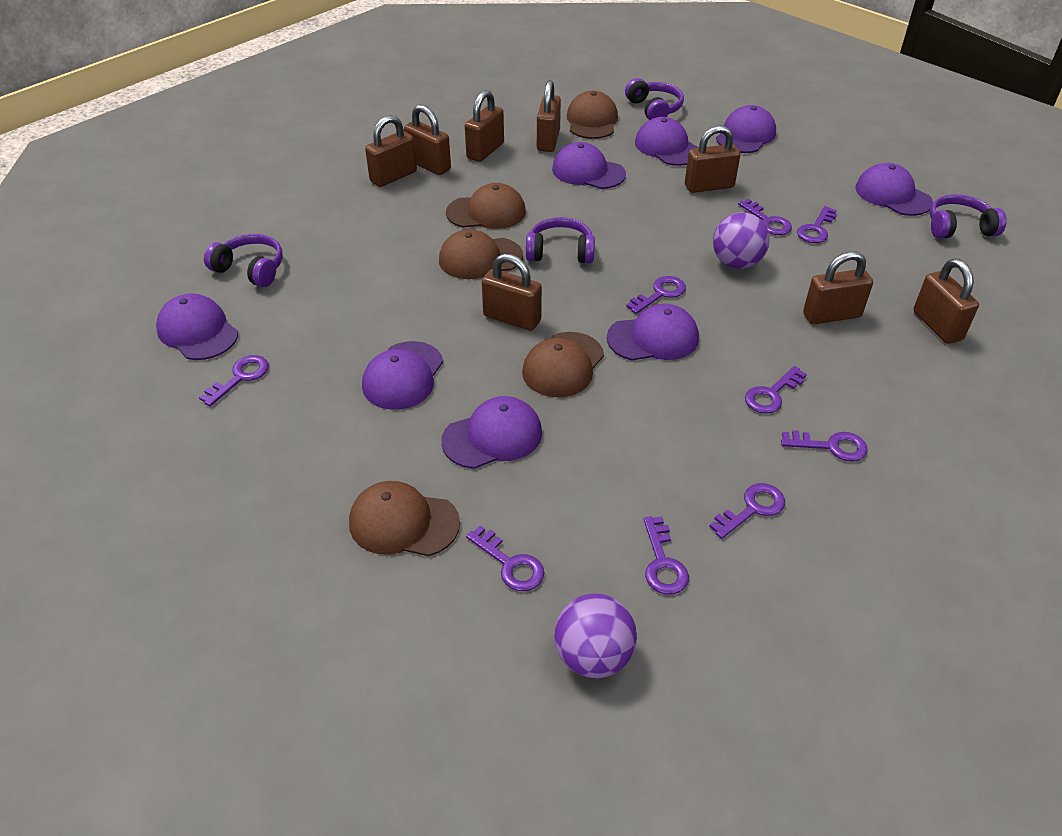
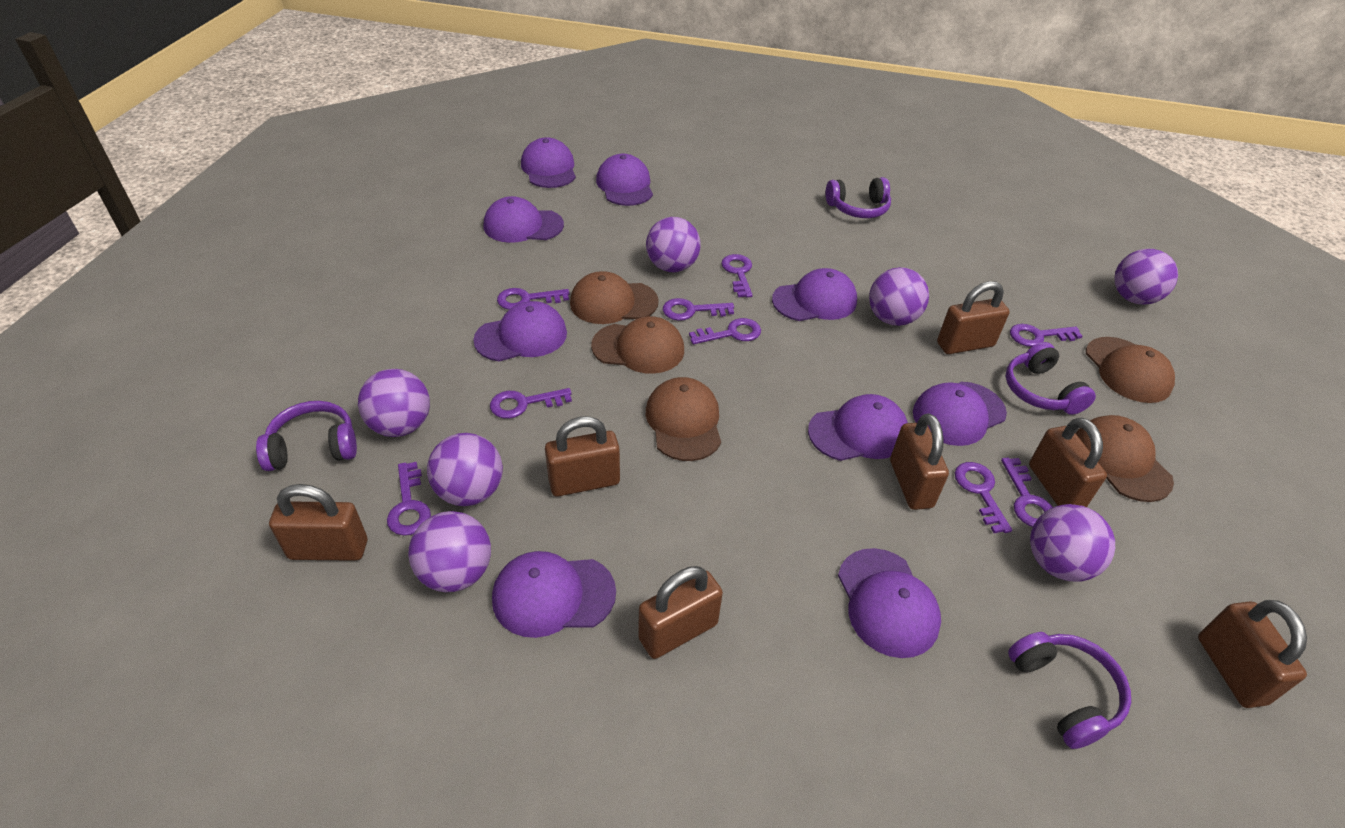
brown padlock: 8 -> 7
purple ball: 2 -> 7
purple cap: 8 -> 9

